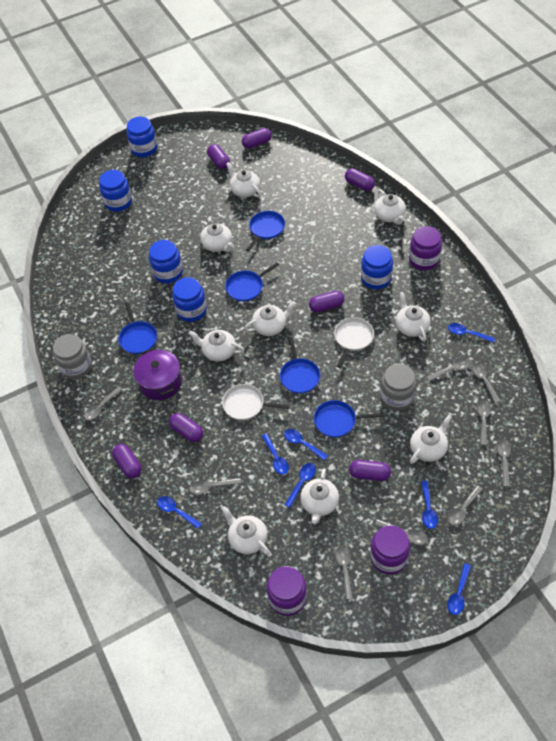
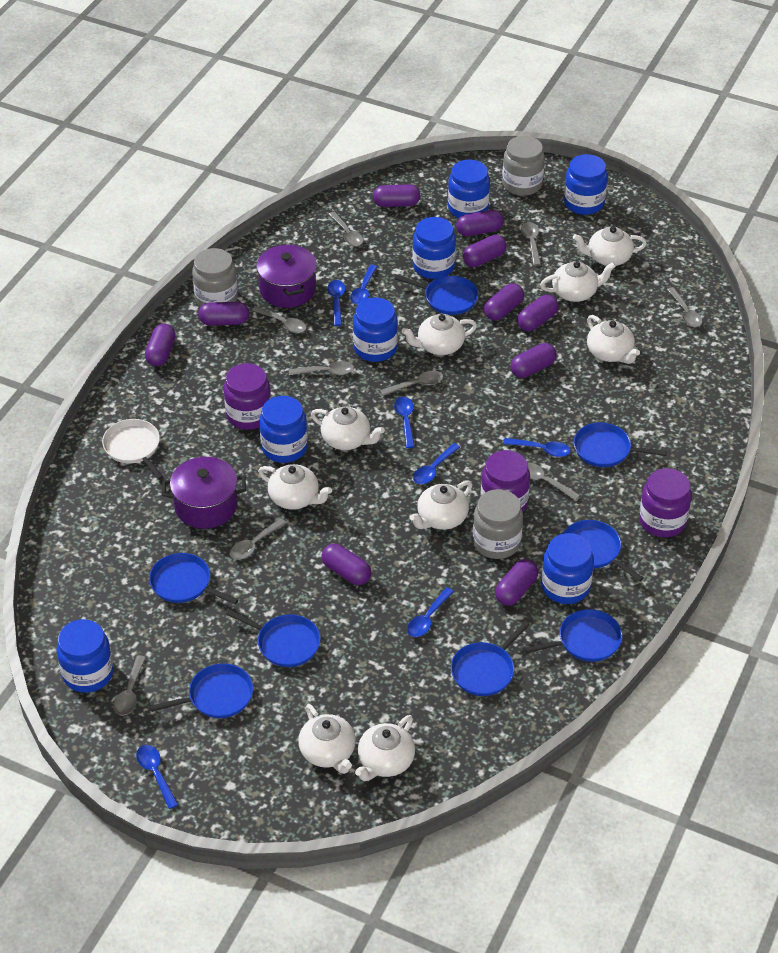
blue jar: 5 -> 7
blue pan: 5 -> 8
grey jar: 2 -> 3
purple capsule: 7 -> 10
purple pot: 1 -> 2
white pan: 2 -> 1

